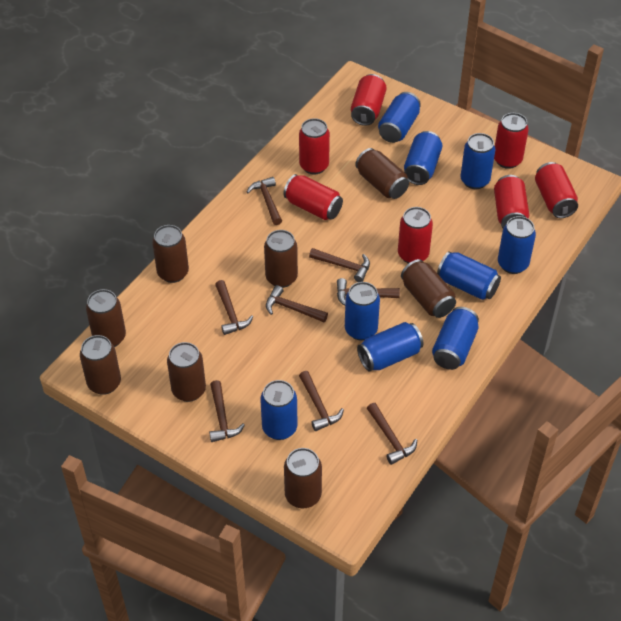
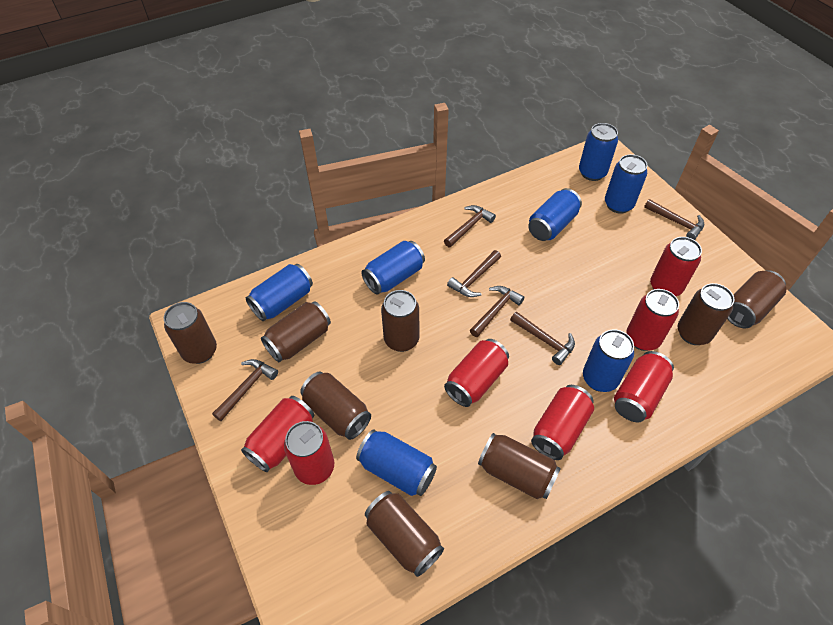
blue can: 9 -> 7
brown hammer: 8 -> 6

